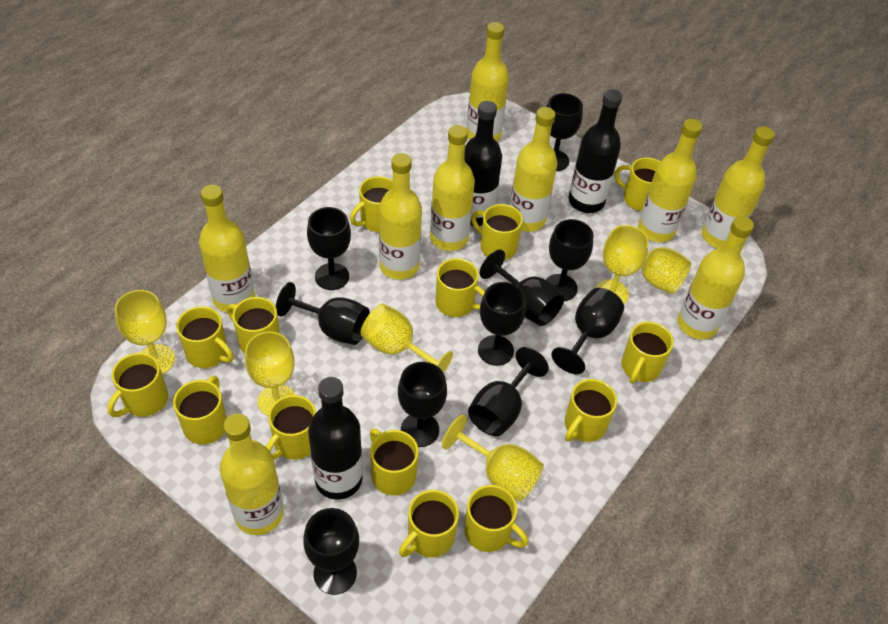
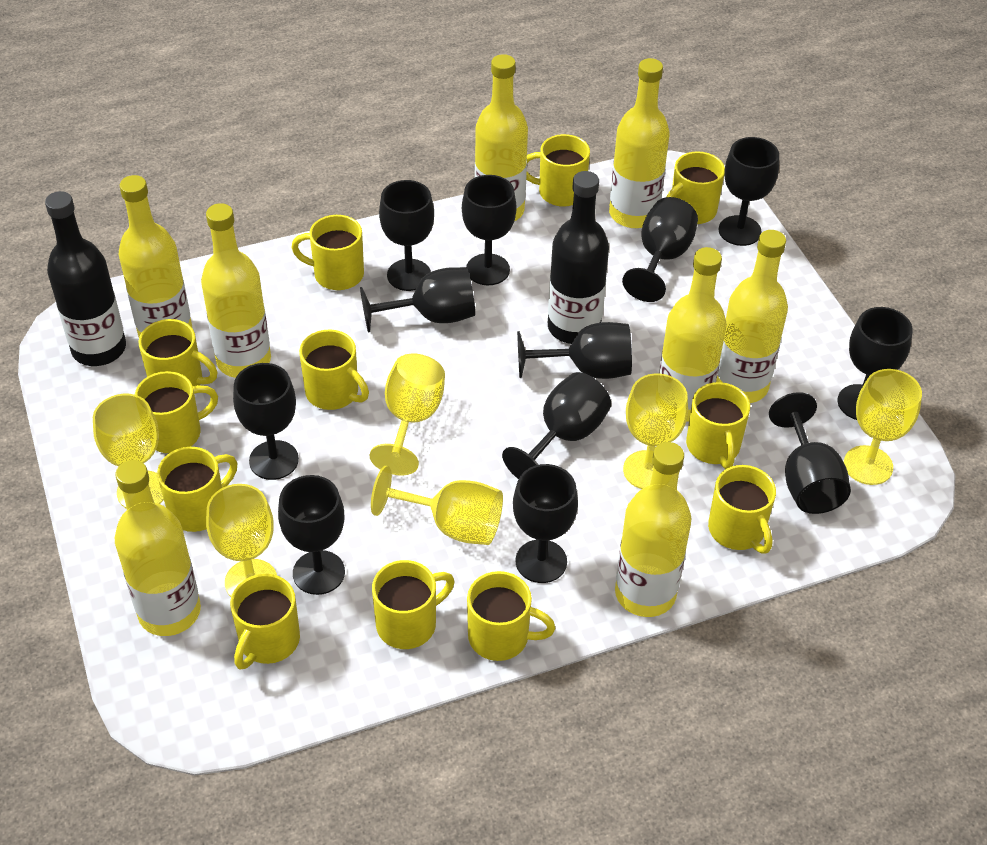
black bottle: 3 -> 2
black goblet: 10 -> 12
yellow bottle: 9 -> 8
yellow mug: 14 -> 12

